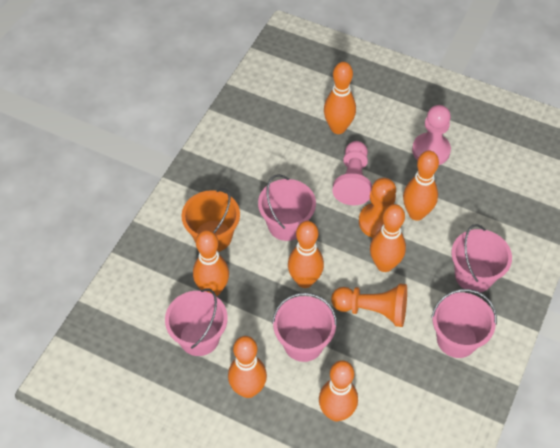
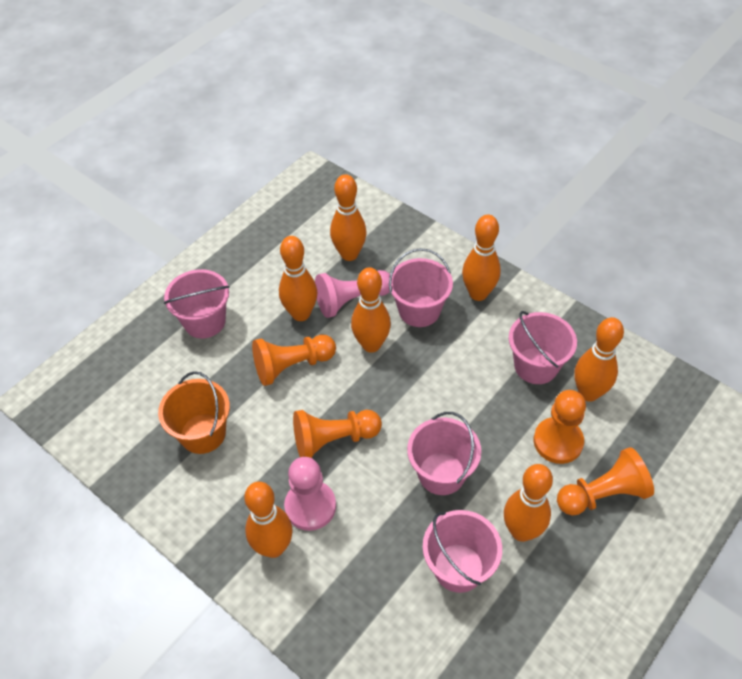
orange pawn: 2 -> 4

